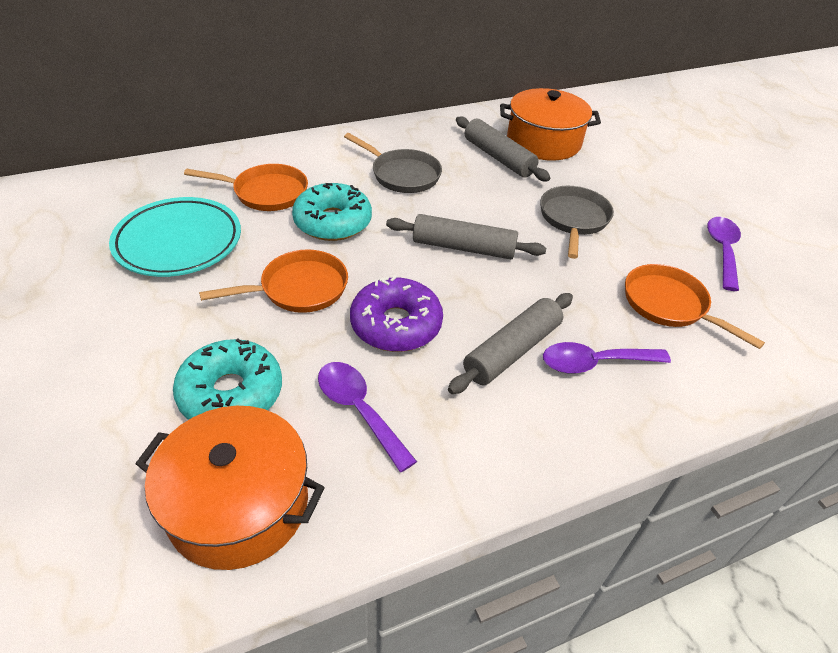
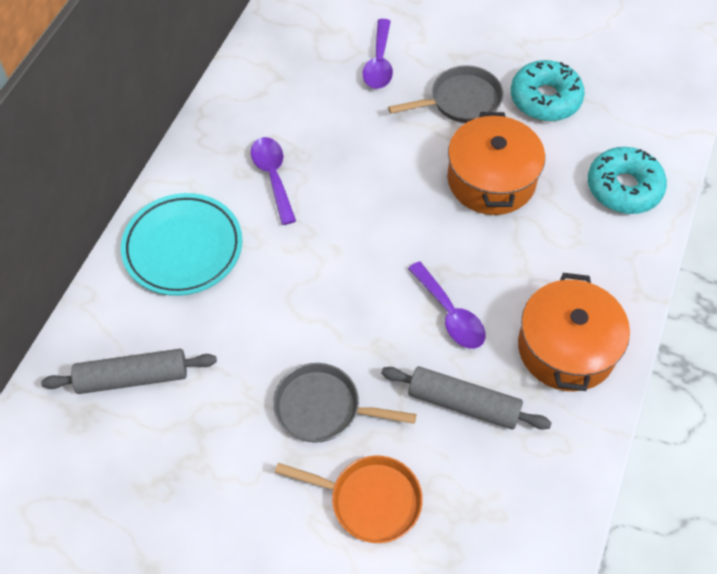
grey rolling pin: 3 -> 2
orange pan: 3 -> 1
purple donut: 1 -> 0

